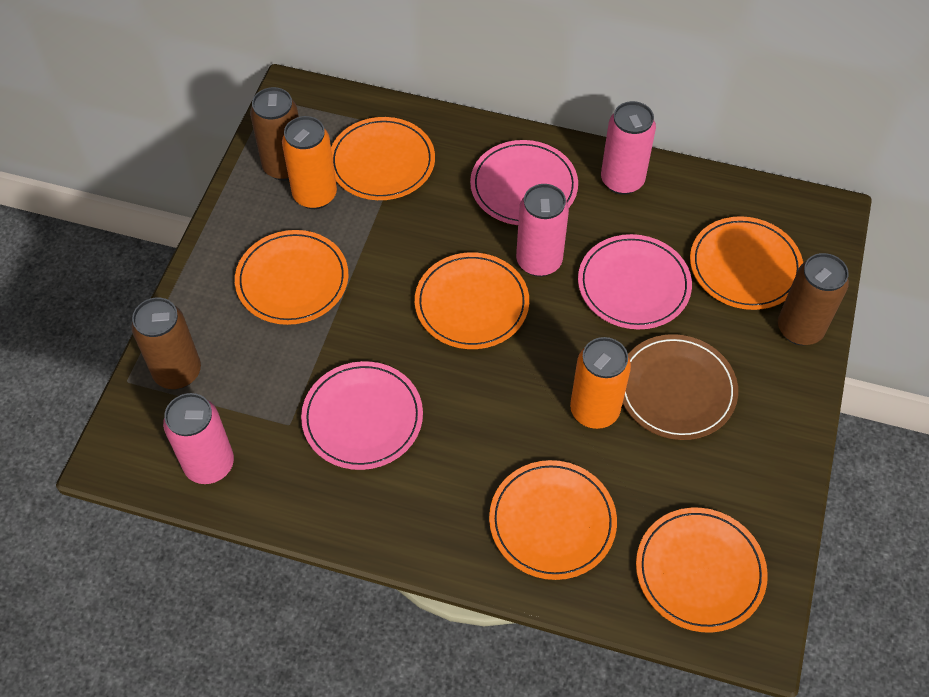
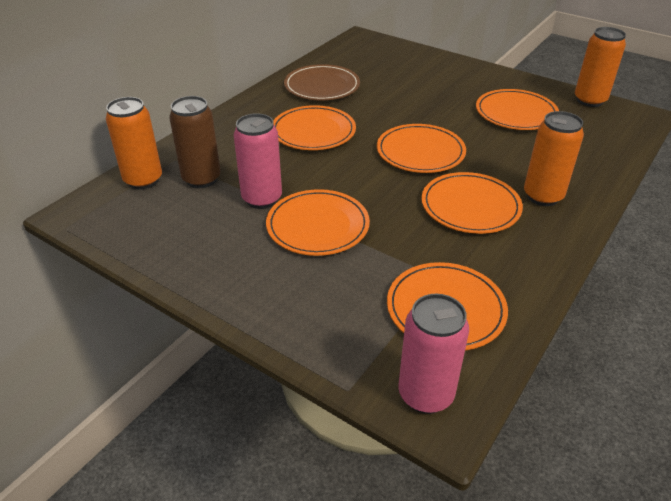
brown can: 3 -> 1
orange can: 2 -> 3
pink can: 3 -> 2
pink plate: 3 -> 0

